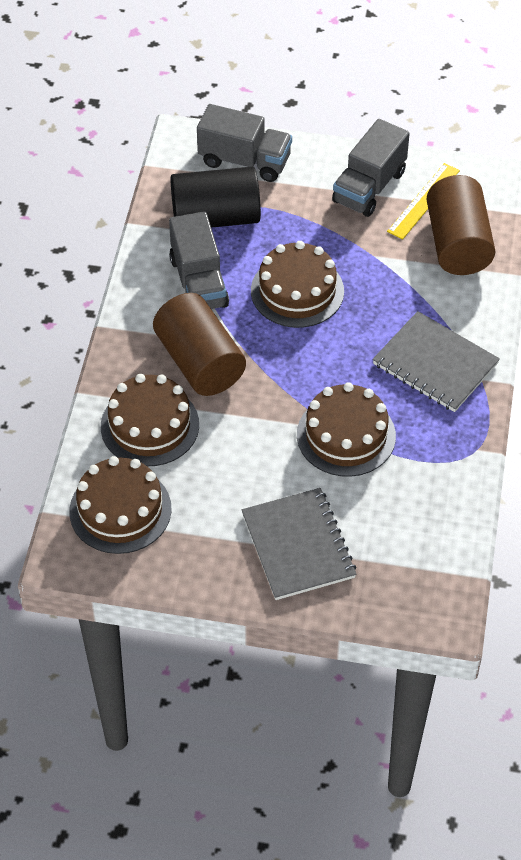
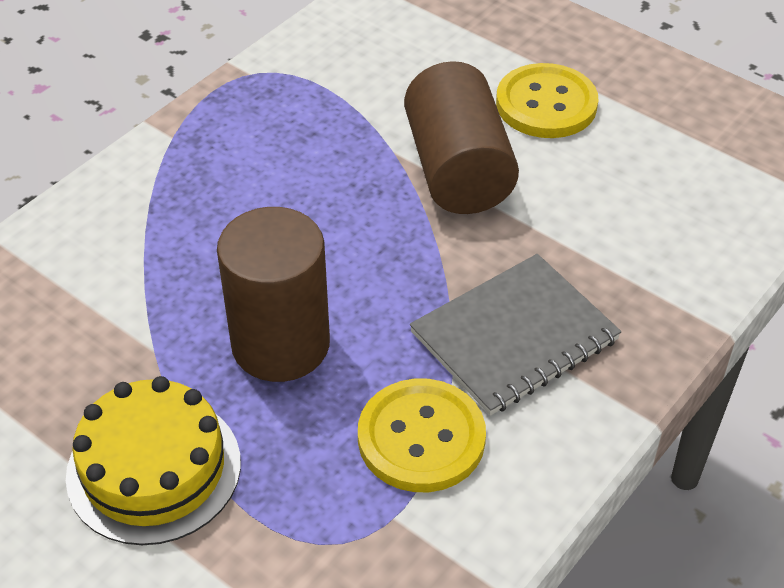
black cylinder: 1 -> 0
brown cake: 4 -> 0
grey notebook: 2 -> 1
grey truck: 3 -> 0
yellow button: 0 -> 2
yellow cake: 0 -> 1
yellow ruler: 1 -> 0

